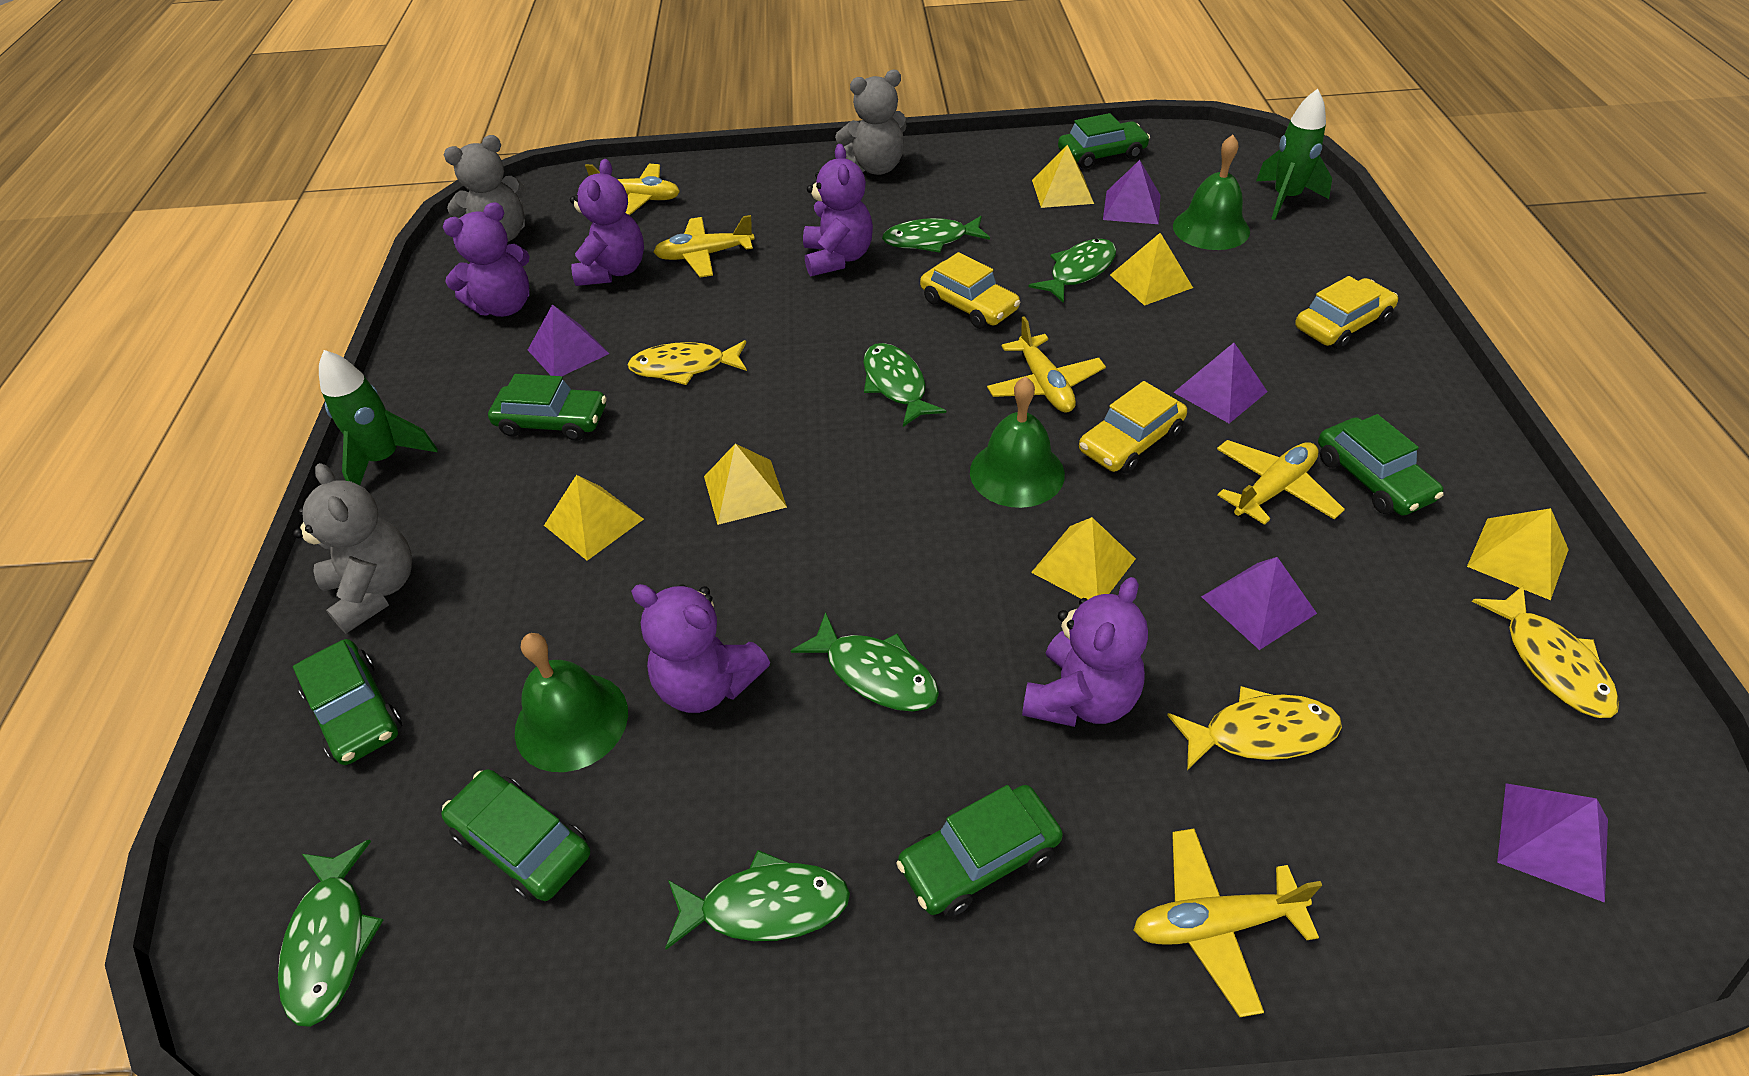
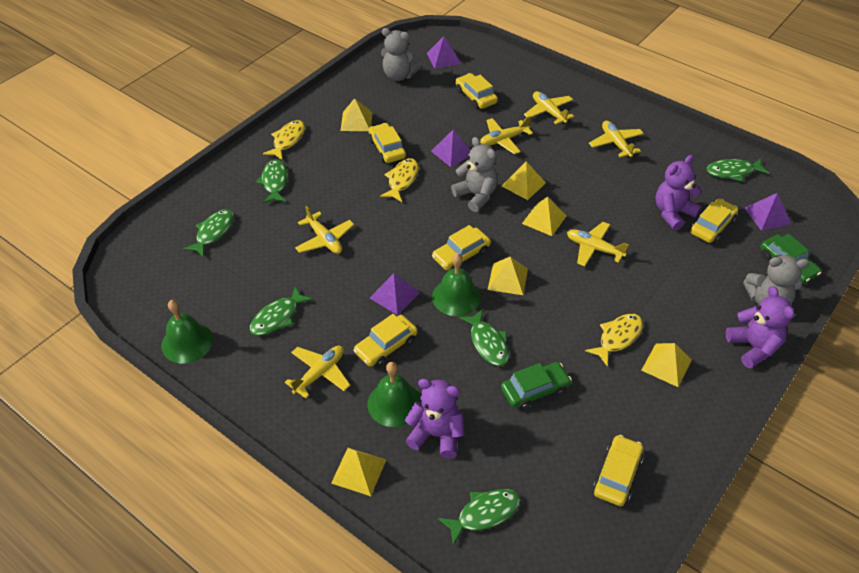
green car: 6 -> 2
green rocket: 2 -> 0
purple pyramid: 5 -> 4
purple teddy bear: 5 -> 3
yellow car: 3 -> 6
yellow plane: 5 -> 6

